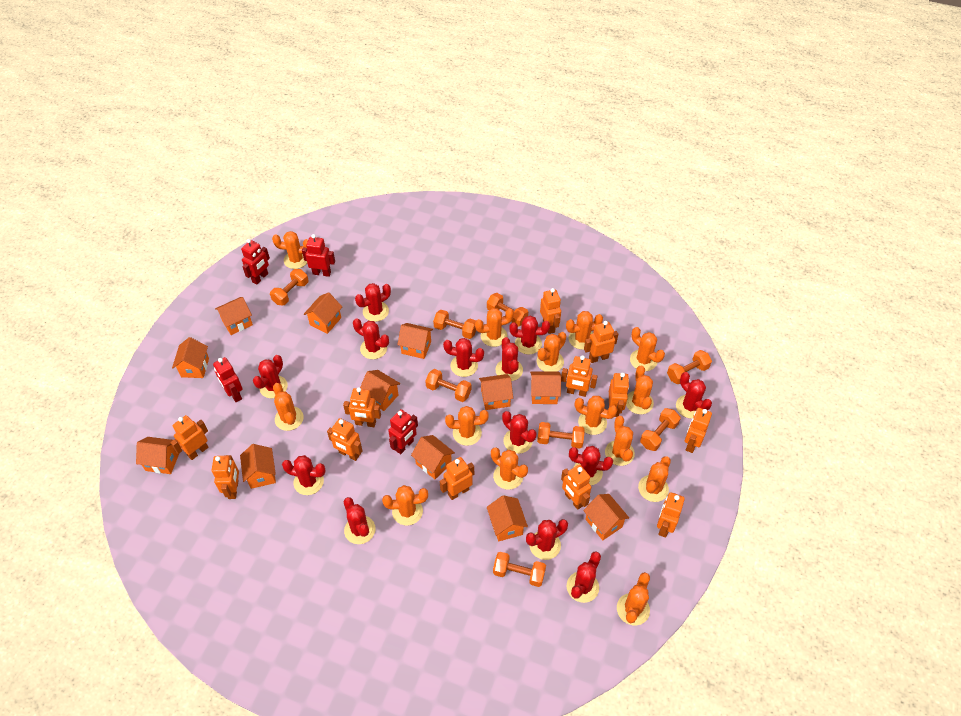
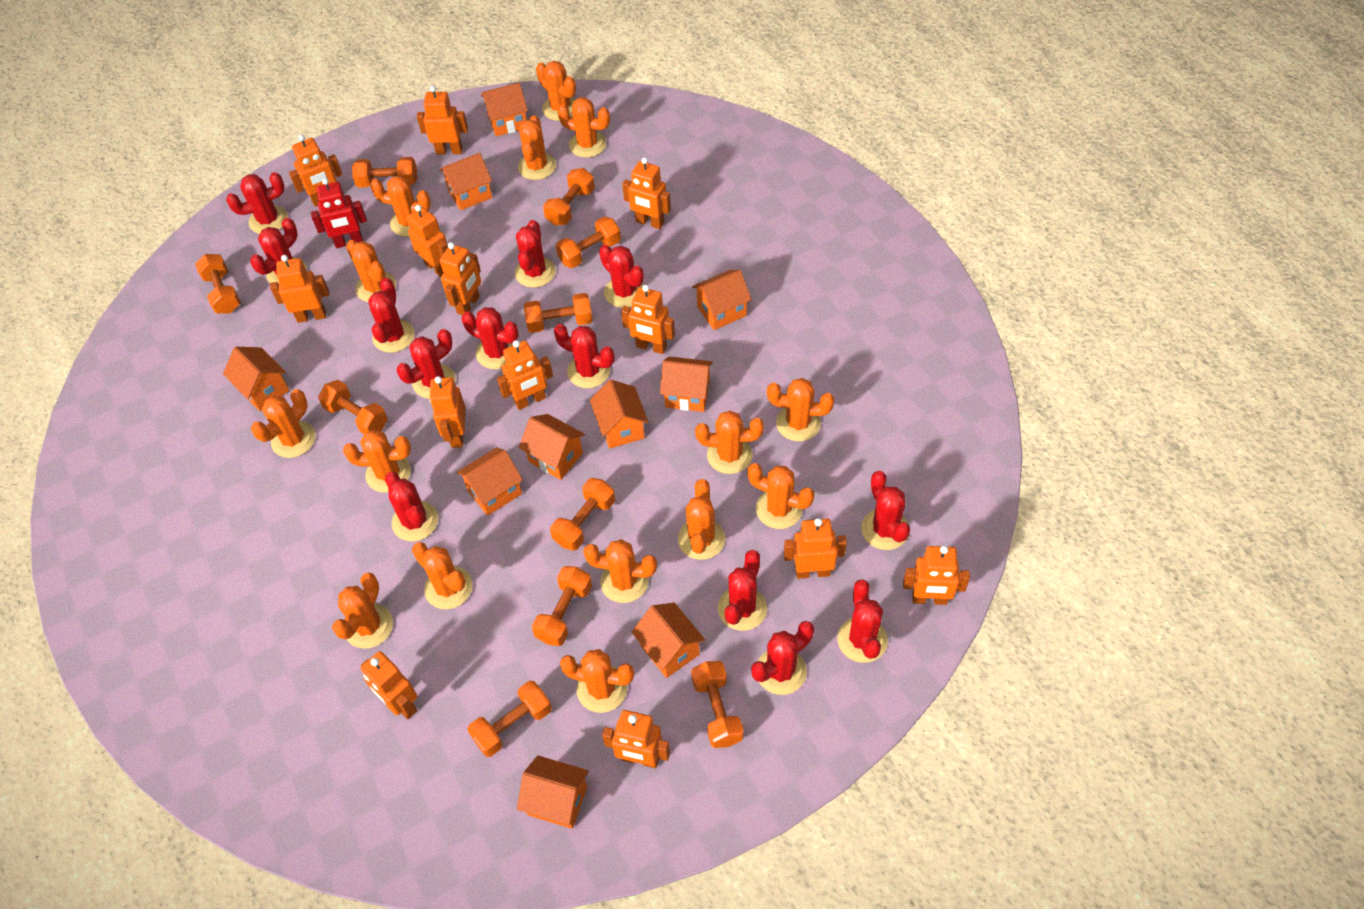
orange cactus: 14 -> 15
orange dumbbell: 8 -> 10
orange house: 12 -> 10
orange robot: 12 -> 13
red robot: 4 -> 1

